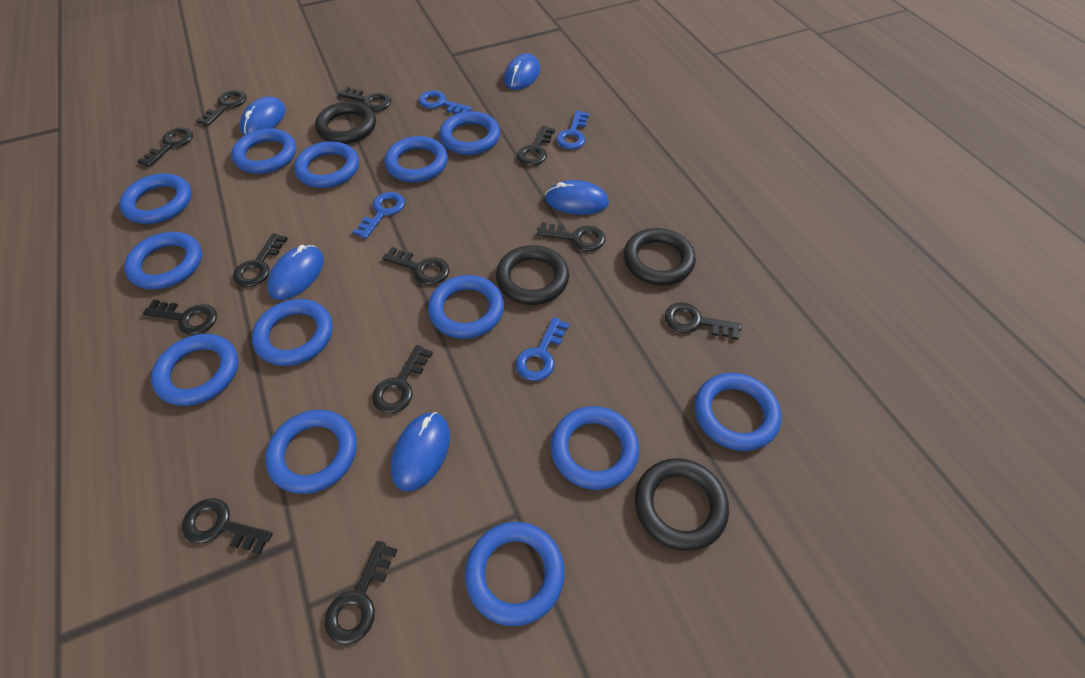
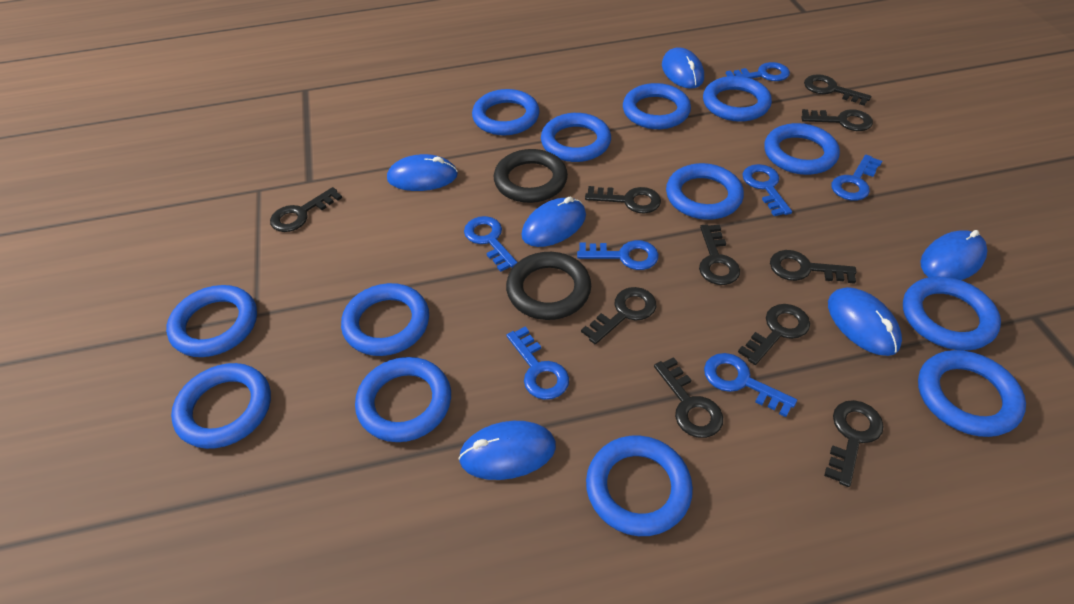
black key: 12 -> 10
black ring: 4 -> 2
blue key: 4 -> 7
blue mouse: 5 -> 6

